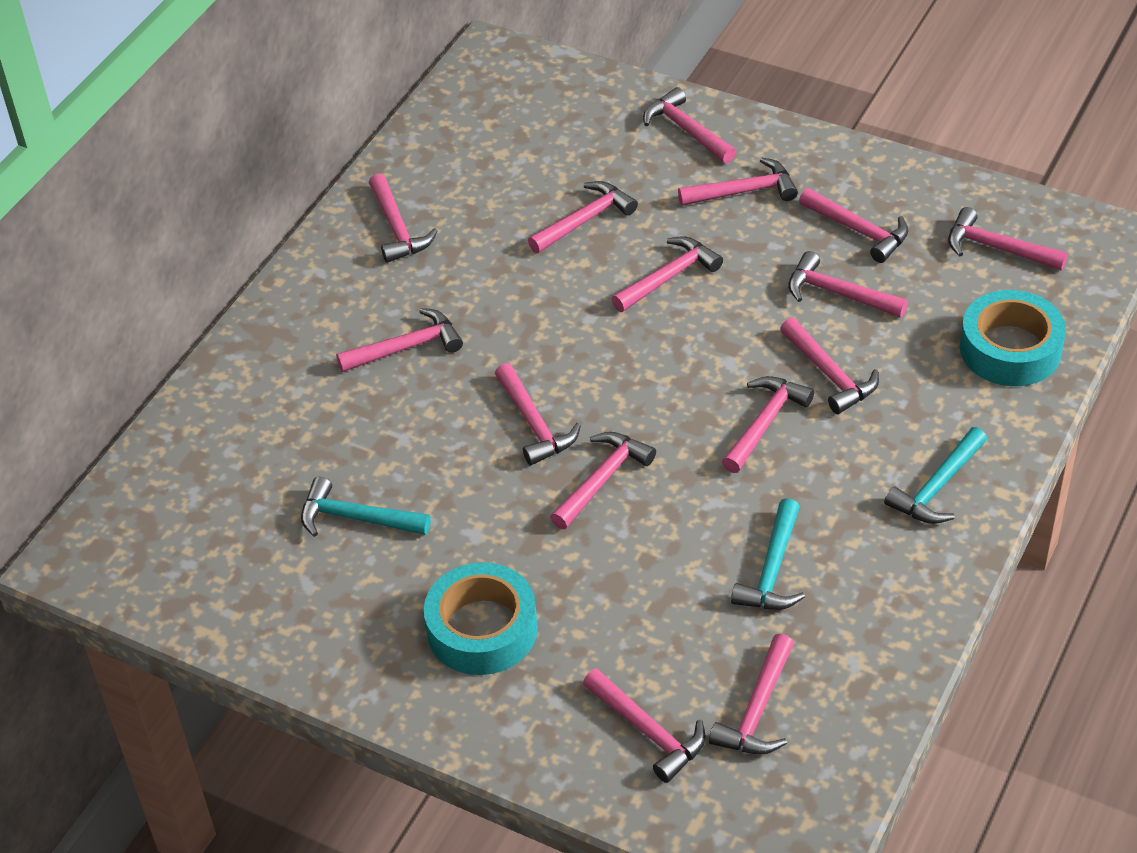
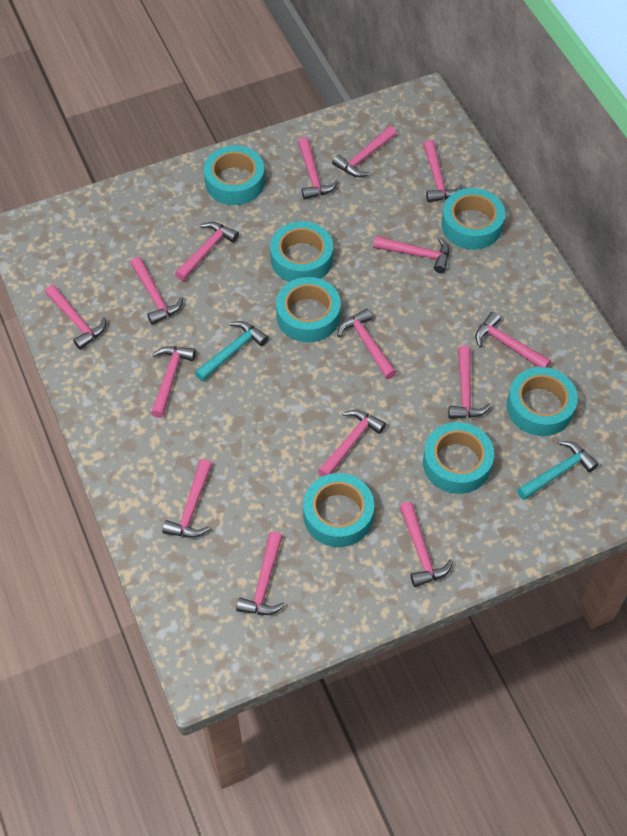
turquoise hammer: 3 -> 2
turquoise tape: 2 -> 7

